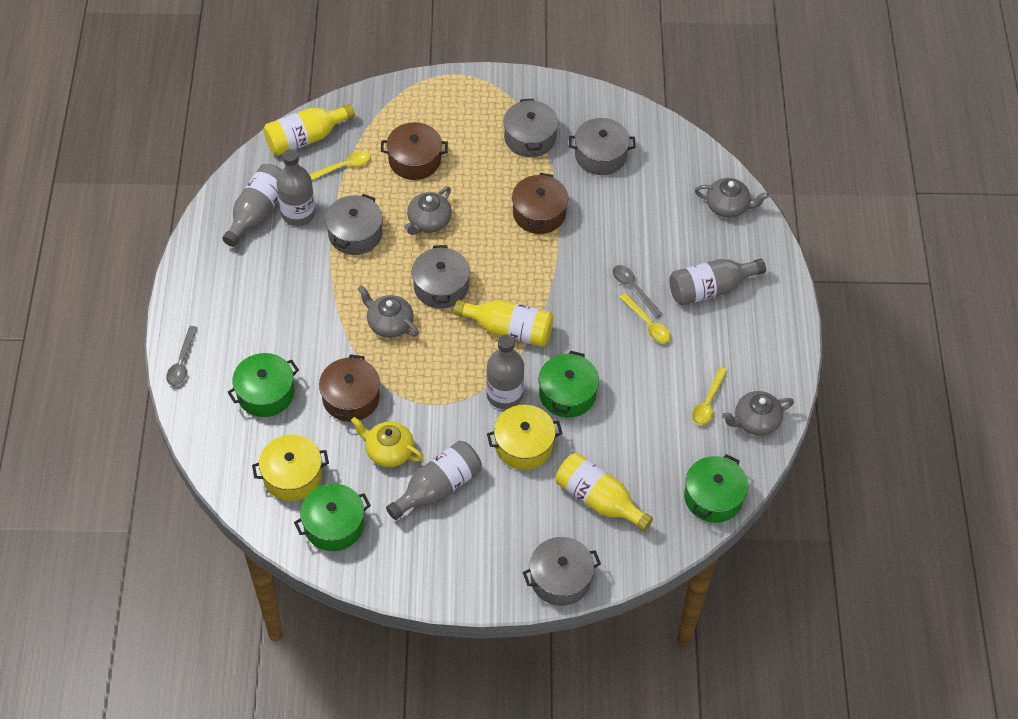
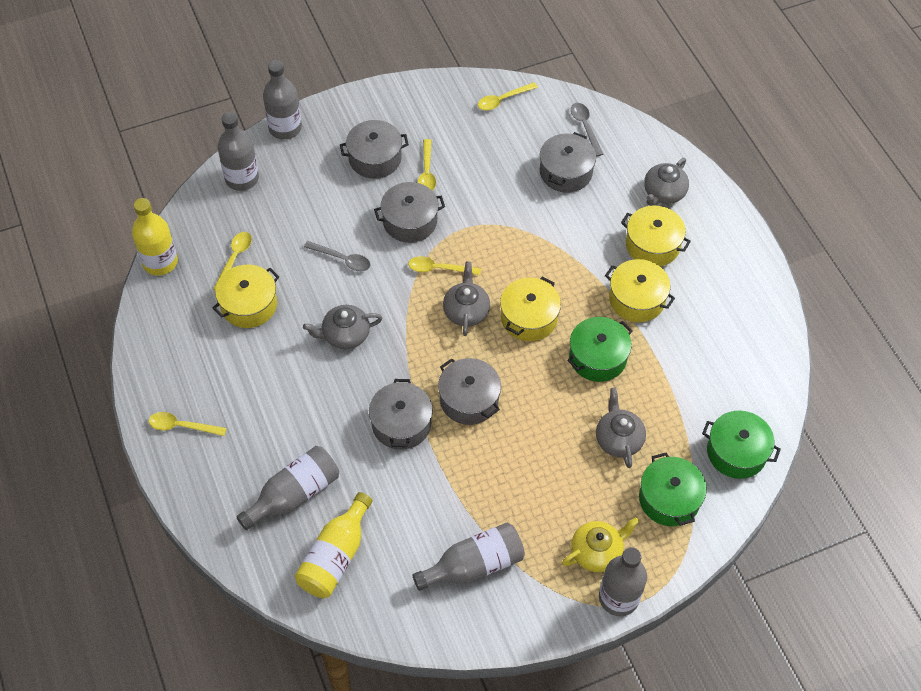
brown pot: 3 -> 0
green pot: 4 -> 3
yellow bottle: 3 -> 2
yellow pot: 2 -> 4
yellow spoon: 3 -> 5

